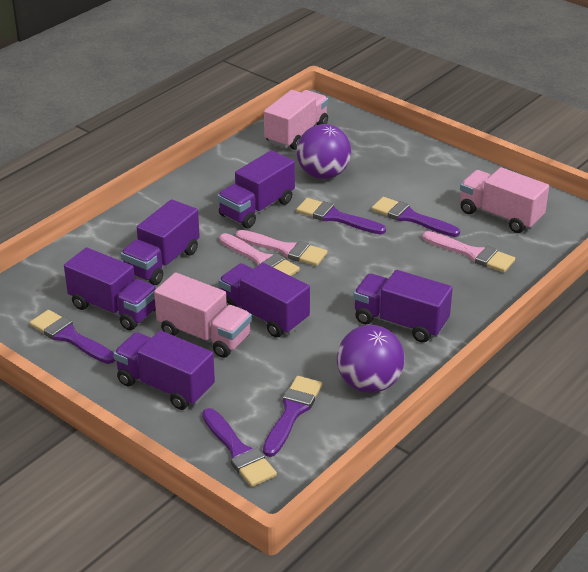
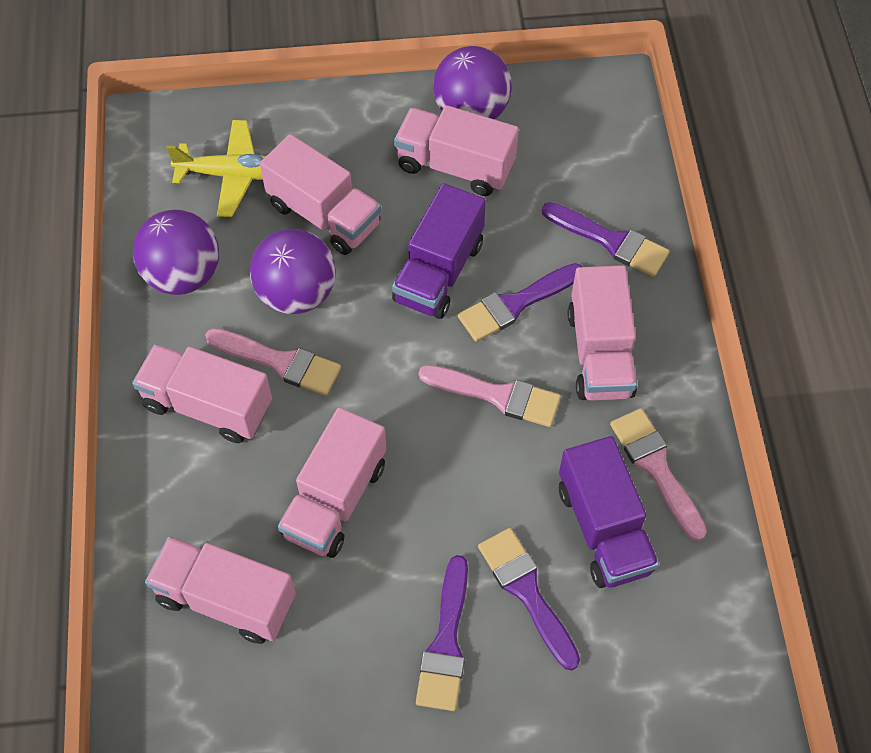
pink truck: 3 -> 6
purple ball: 2 -> 3
purple brush: 5 -> 4
purple truck: 6 -> 2
yellow plane: 0 -> 1

